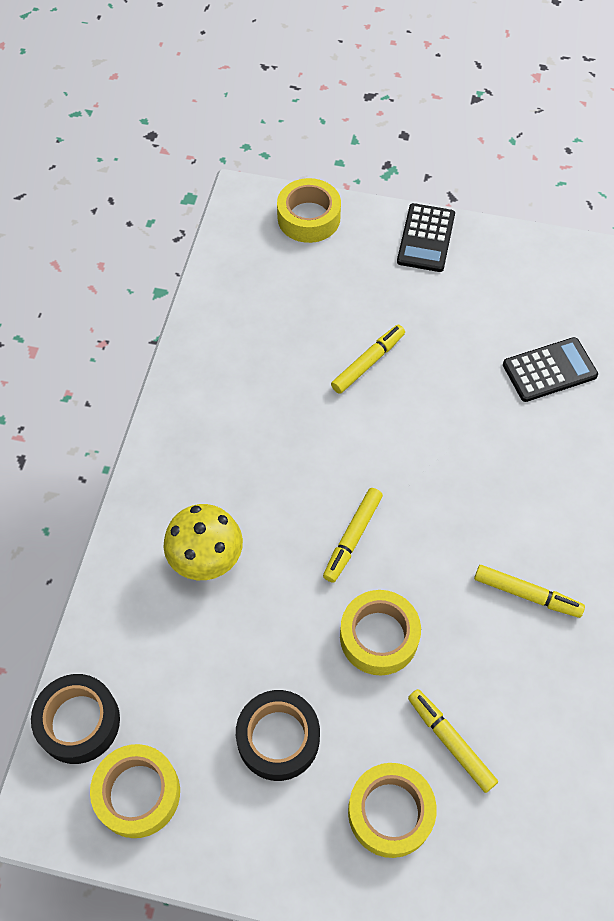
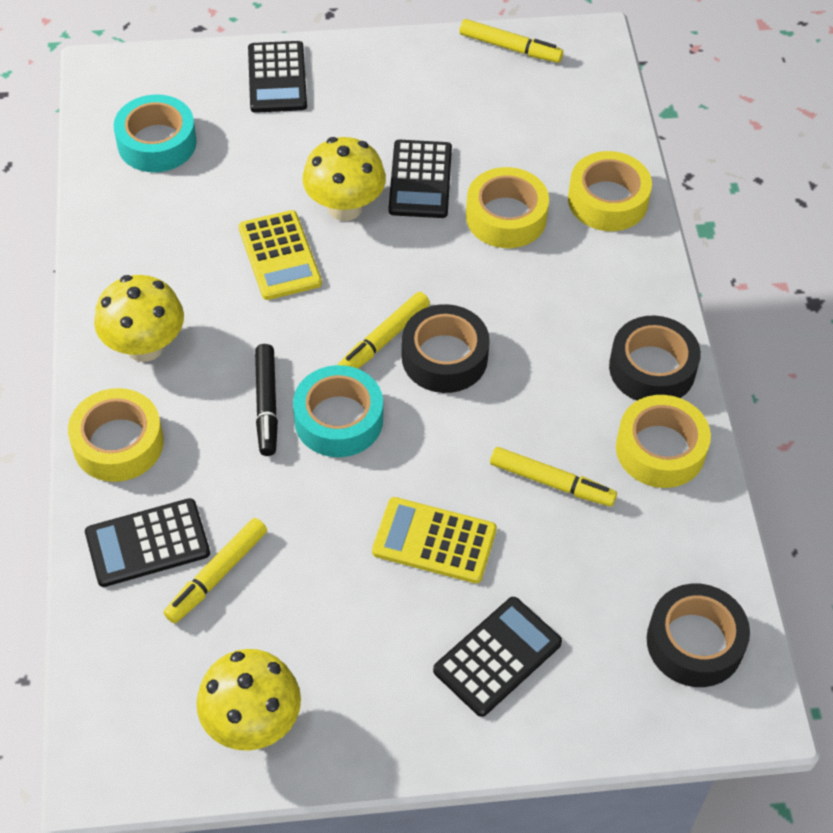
black calculator: 2 -> 4
black marker: 0 -> 1
black tape: 2 -> 3
turquoise tape: 0 -> 2
yellow calculator: 0 -> 2
yellow mushroom: 1 -> 3

